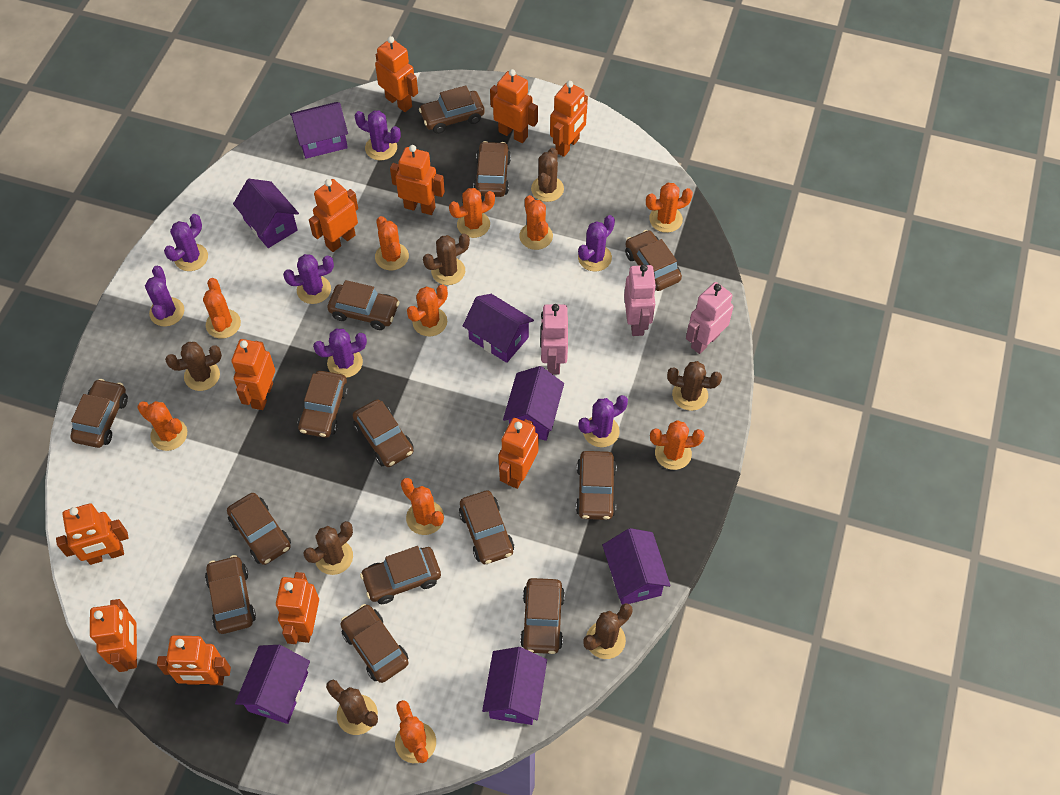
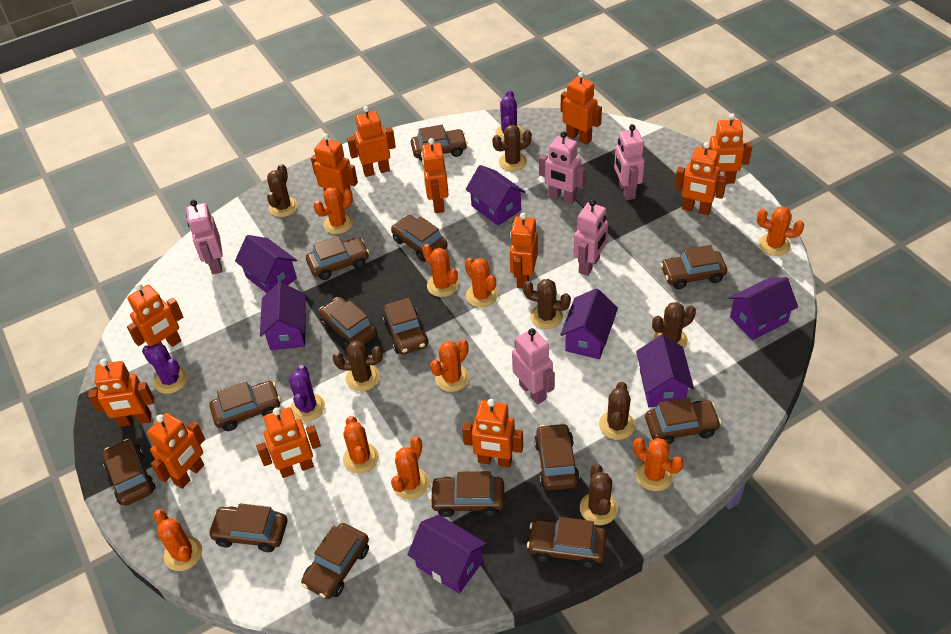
orange cactus: 10 -> 9
orange robot: 11 -> 12
pink robot: 3 -> 5
purple cactus: 7 -> 3

